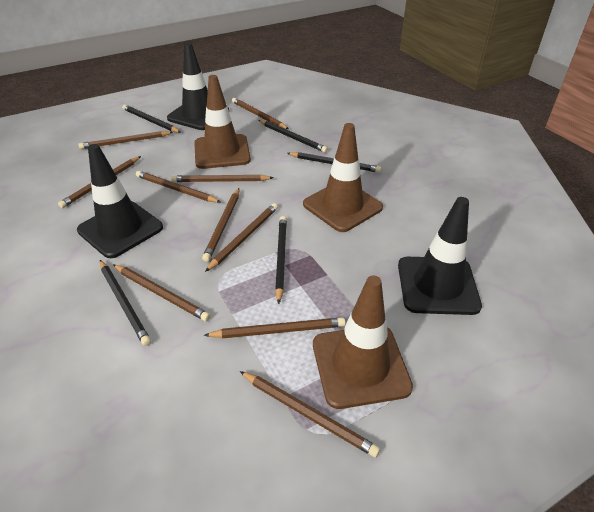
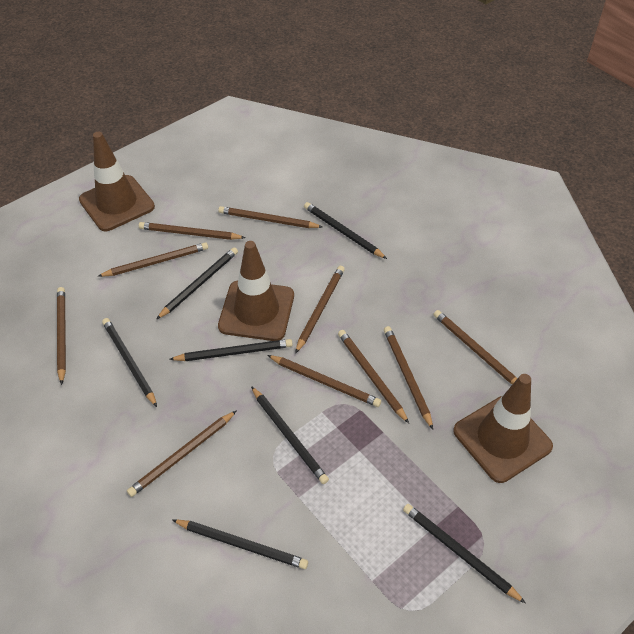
black pencil: 5 -> 7
black traffic cone: 3 -> 0

